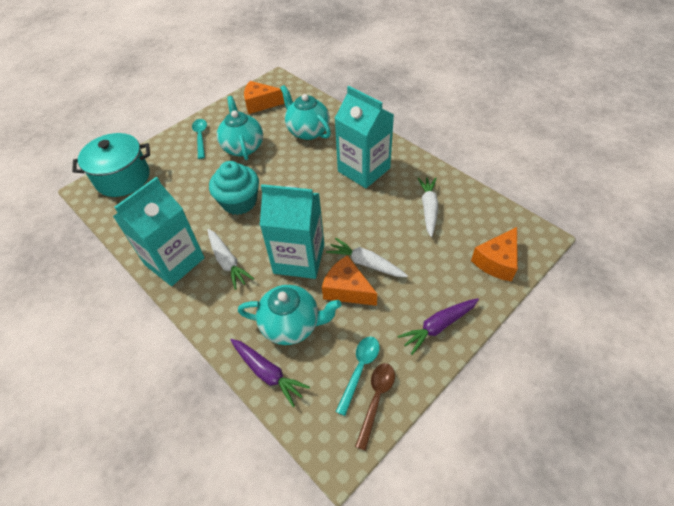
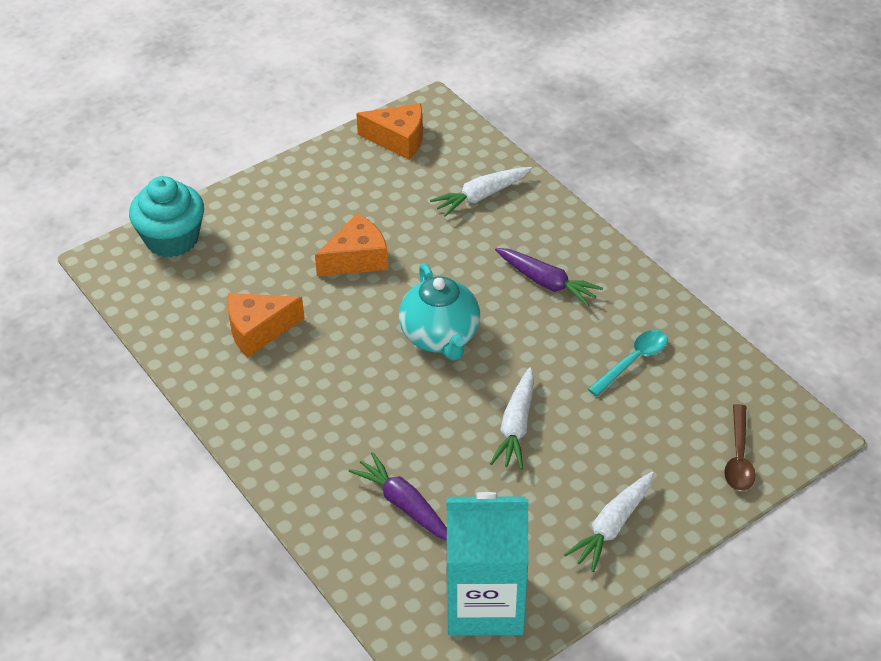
turquoise carton: 3 -> 1
turquoise pot: 1 -> 0
turquoise spoon: 2 -> 1
turquoise teapot: 3 -> 1

